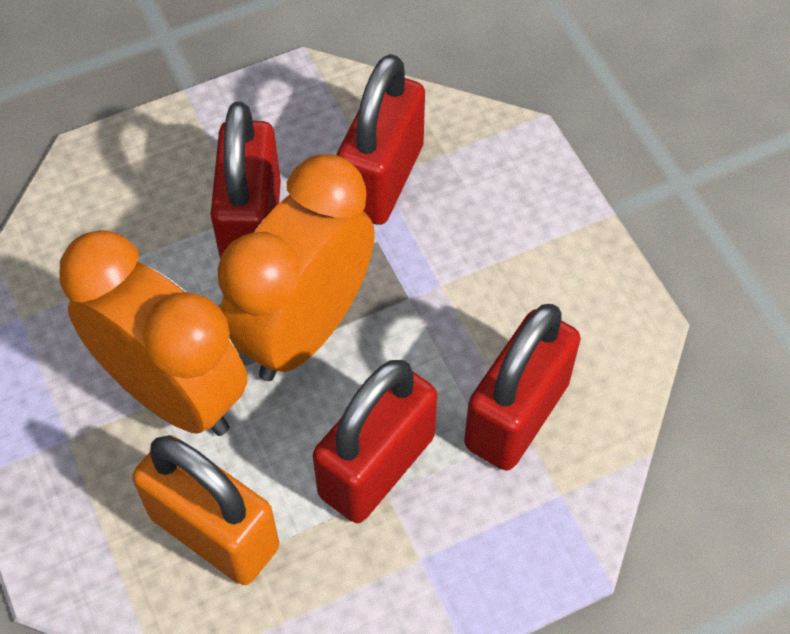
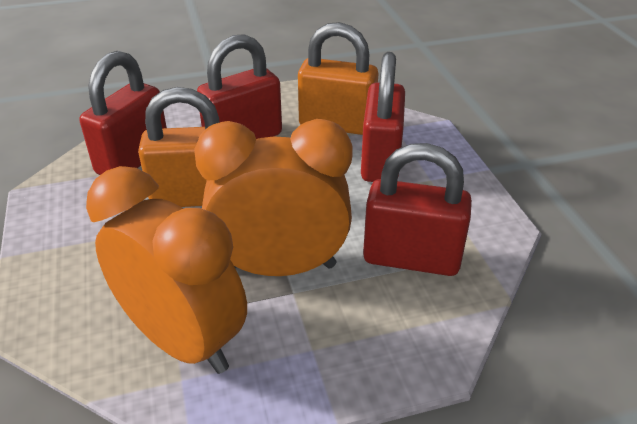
orange padlock: 1 -> 2

